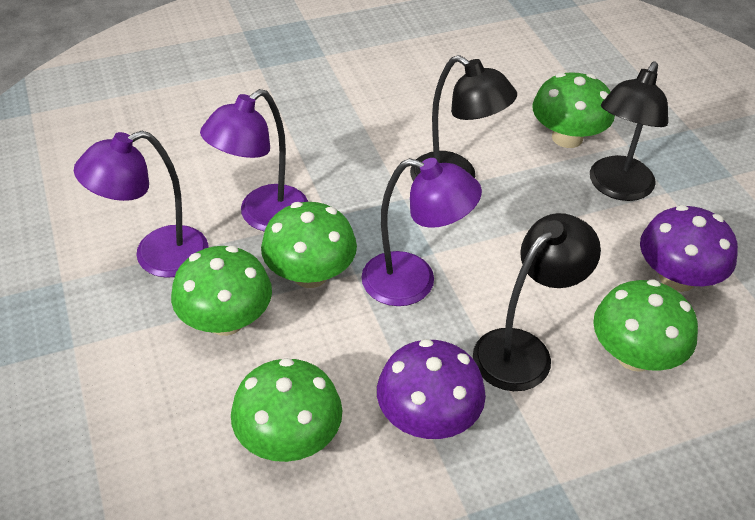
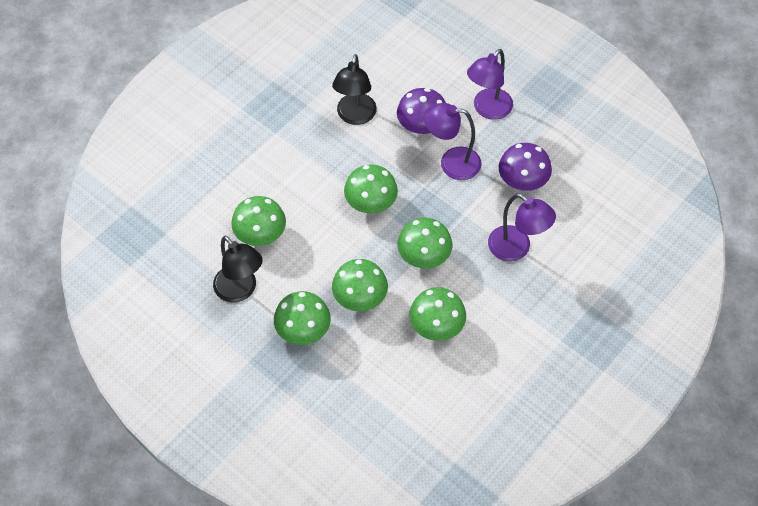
black lamp: 3 -> 2
green mushroom: 5 -> 6

